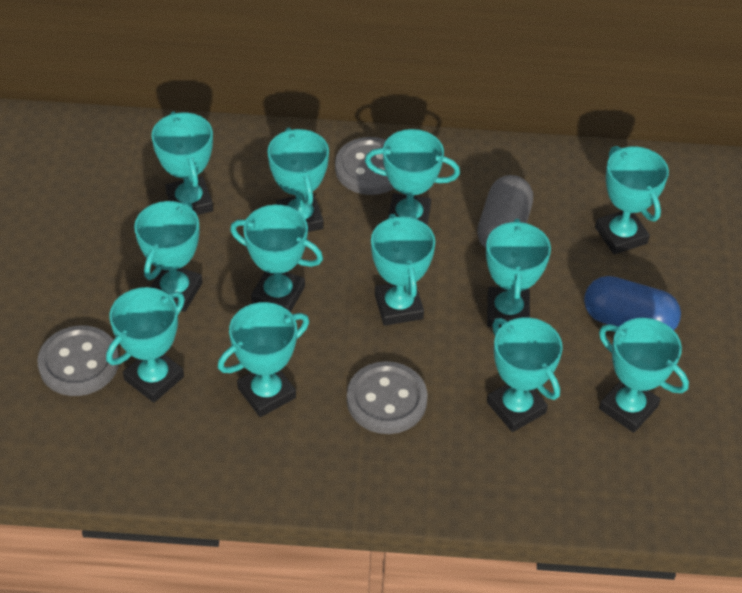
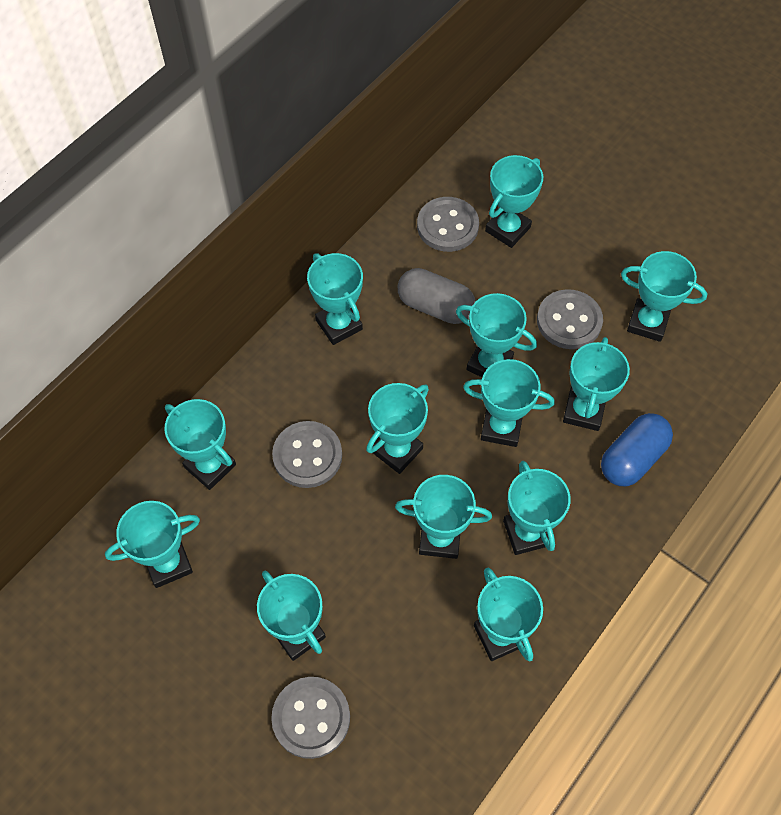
grey button: 3 -> 4
turquoise trophy: 12 -> 13

